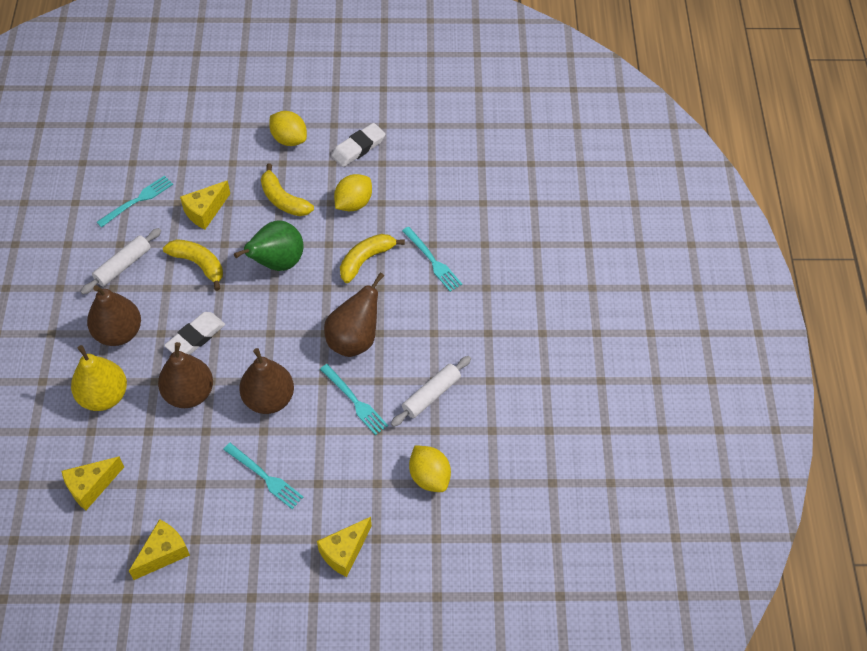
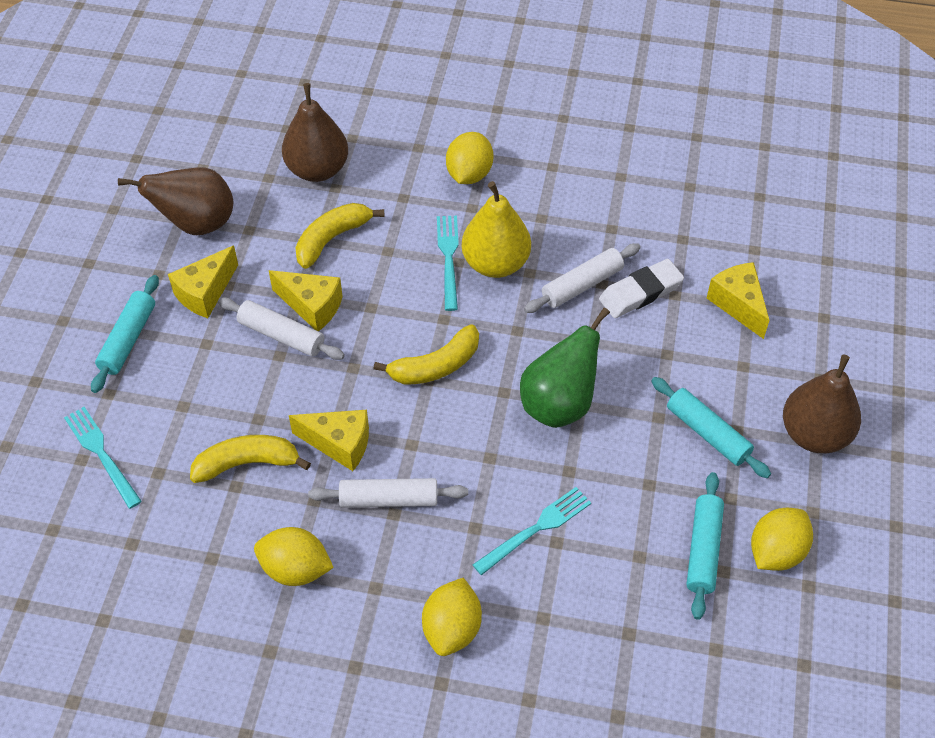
brown pear: 4 -> 3
turquoise fork: 4 -> 3
turquoise rolling pin: 0 -> 3
white eraser: 2 -> 1
white rolling pin: 2 -> 3
yellow lemon: 3 -> 4

